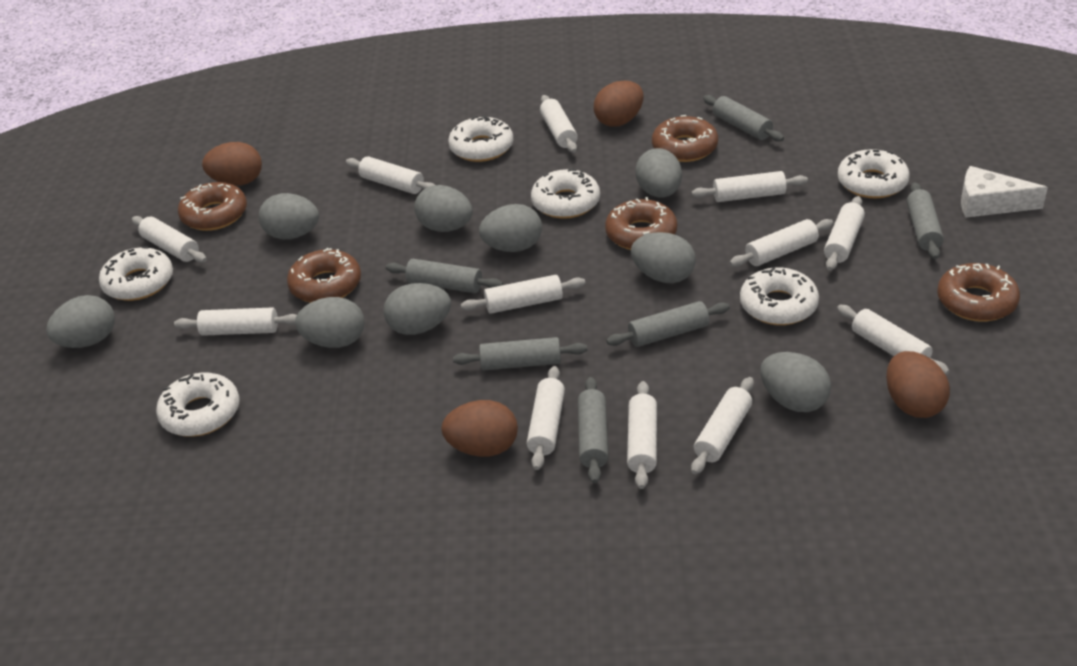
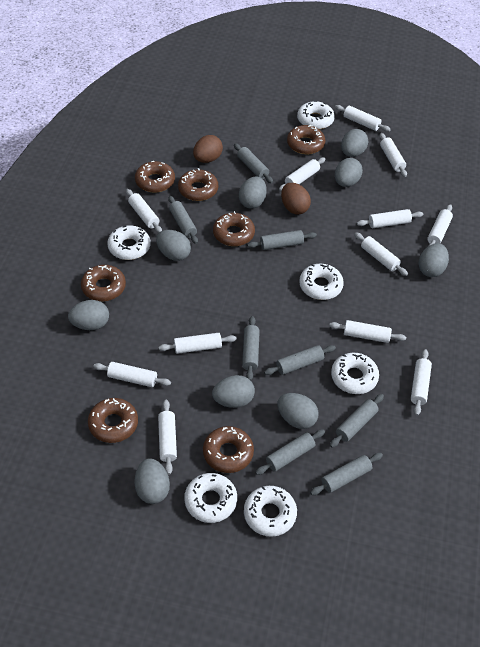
brown donut: 5 -> 7
brown egg: 4 -> 2
grey rolling pin: 6 -> 8
white cheese: 1 -> 0

